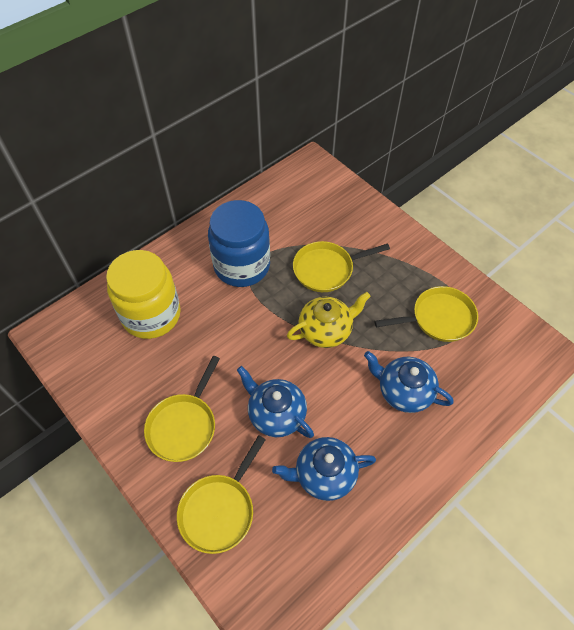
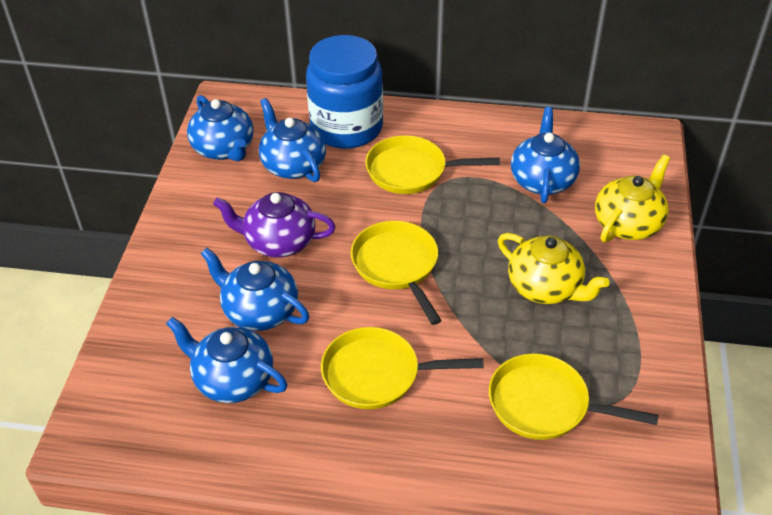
blue teapot: 3 -> 5
purple teapot: 0 -> 1
yellow jar: 1 -> 0
yellow teapot: 1 -> 2

